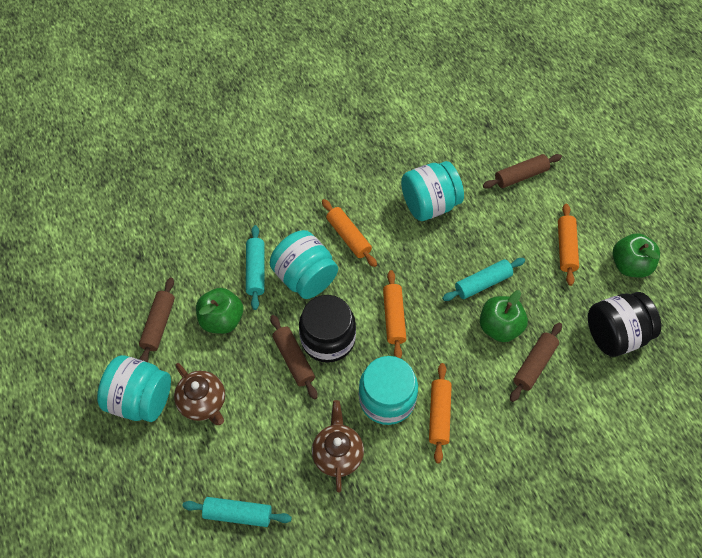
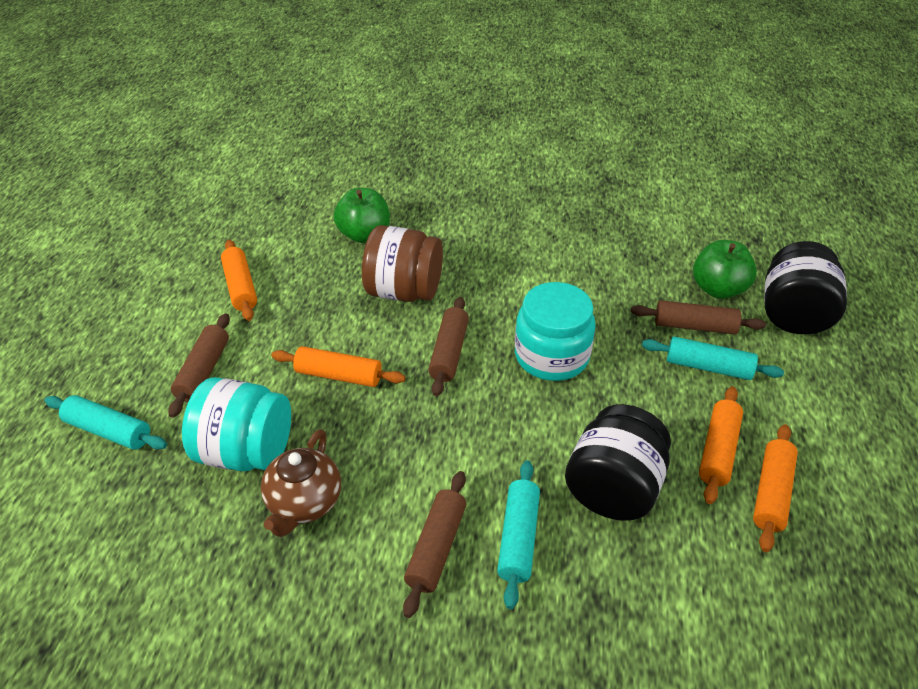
brown jar: 0 -> 1
brown teapot: 2 -> 1
green apple: 3 -> 2
turquoise jar: 4 -> 2

